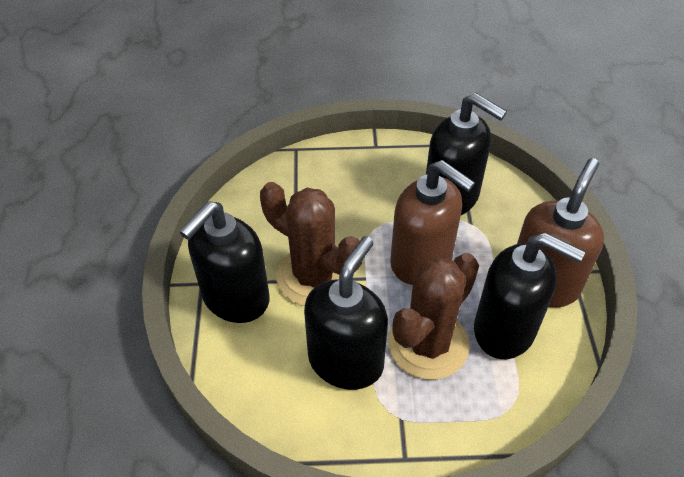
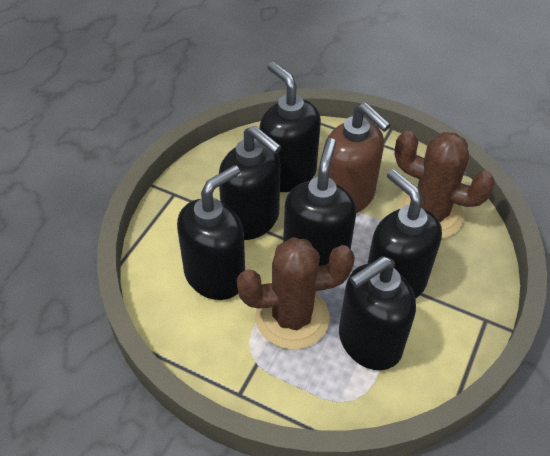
black soap dispenser: 4 -> 6
brown soap dispenser: 2 -> 1

